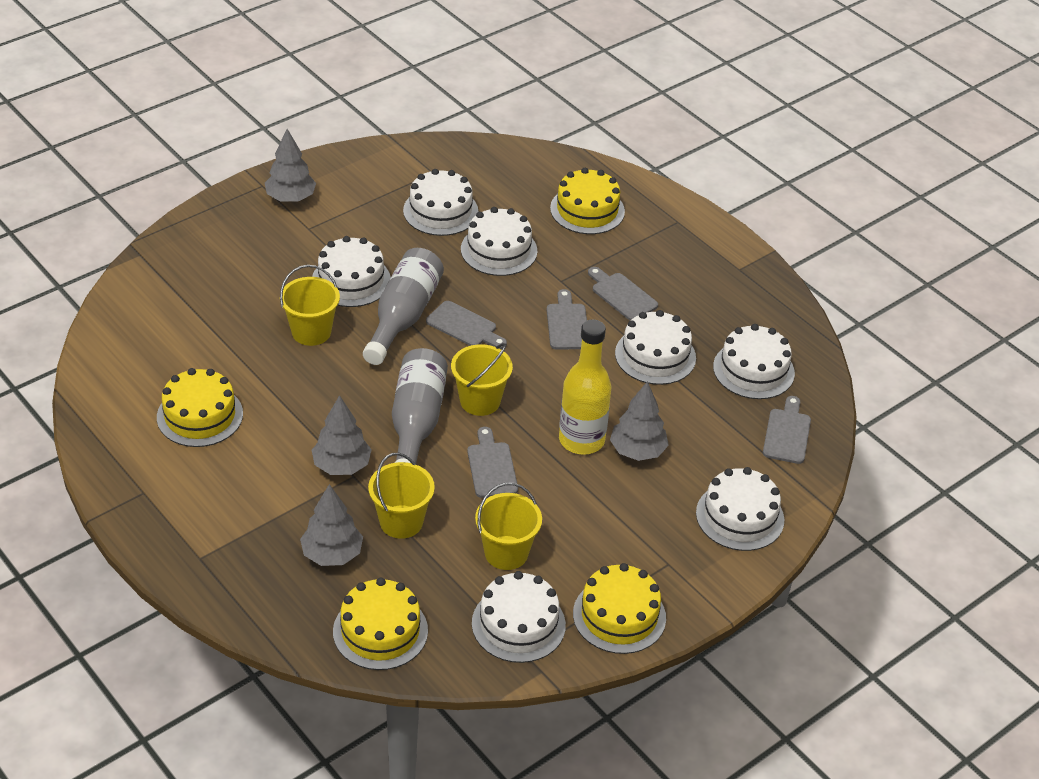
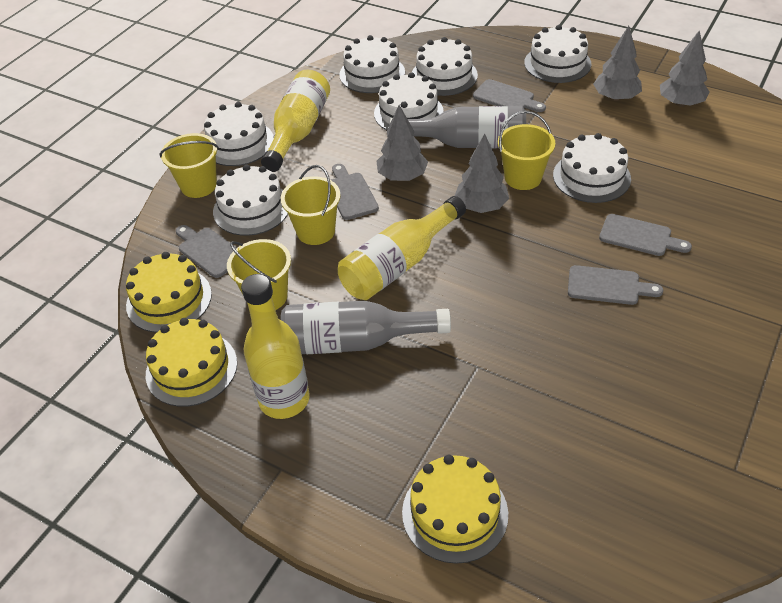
yellow bottle: 1 -> 3
yellow cake: 4 -> 3

